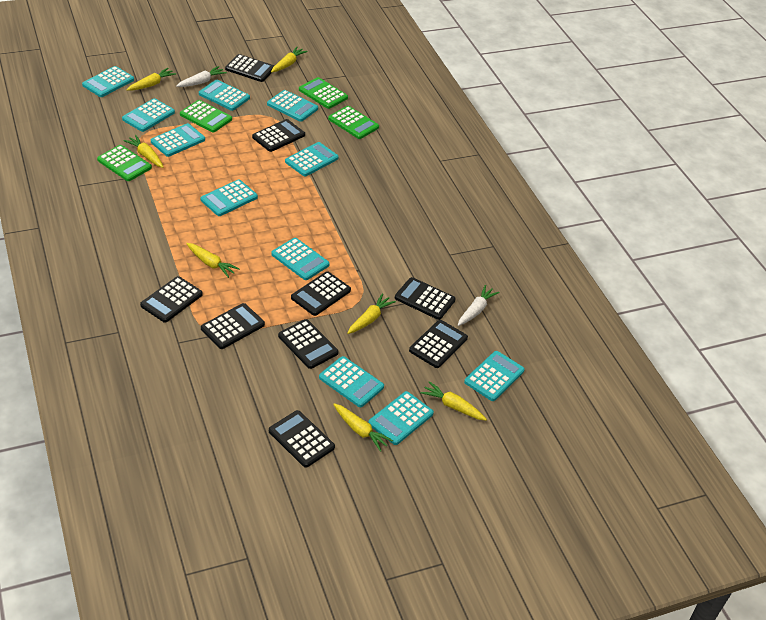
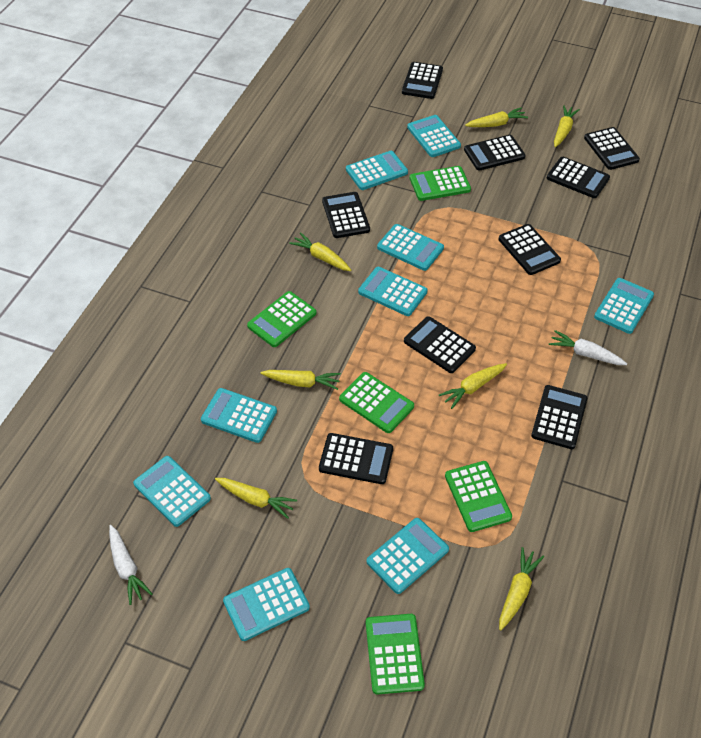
green calculator: 4 -> 5
turquoise calculator: 11 -> 9

